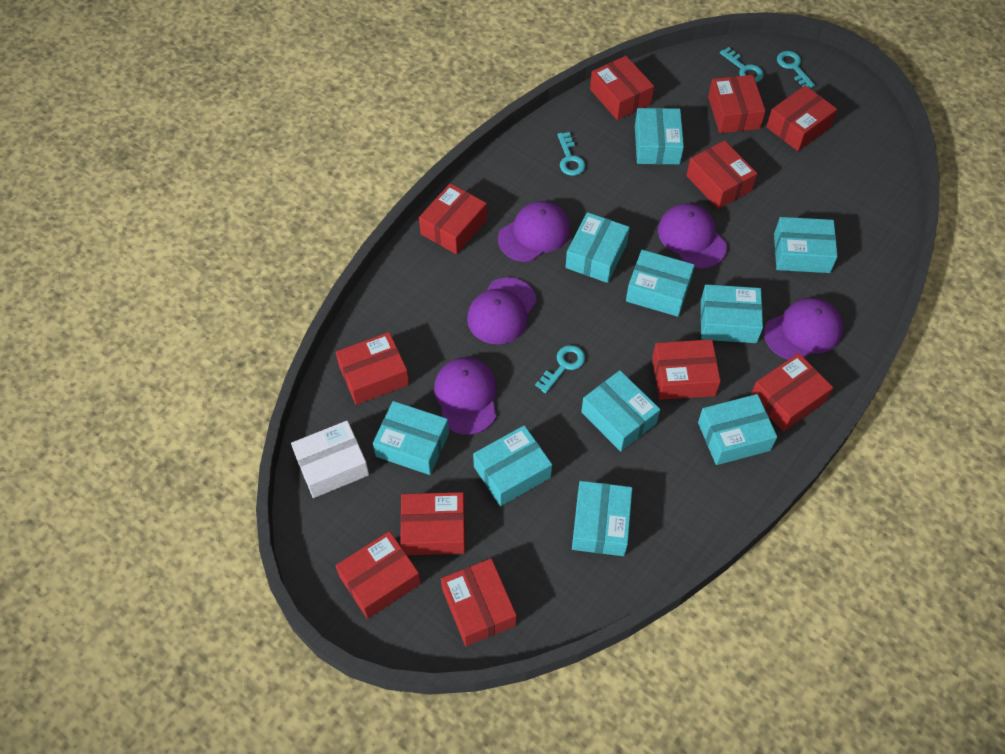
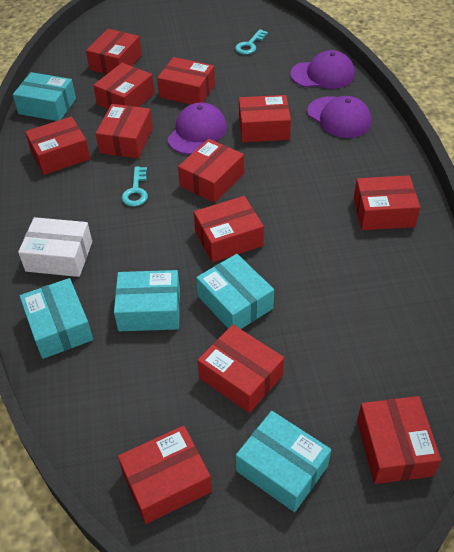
purple cap: 5 -> 3
red box: 11 -> 12
turquoise box: 10 -> 5
turquoise key: 4 -> 2

